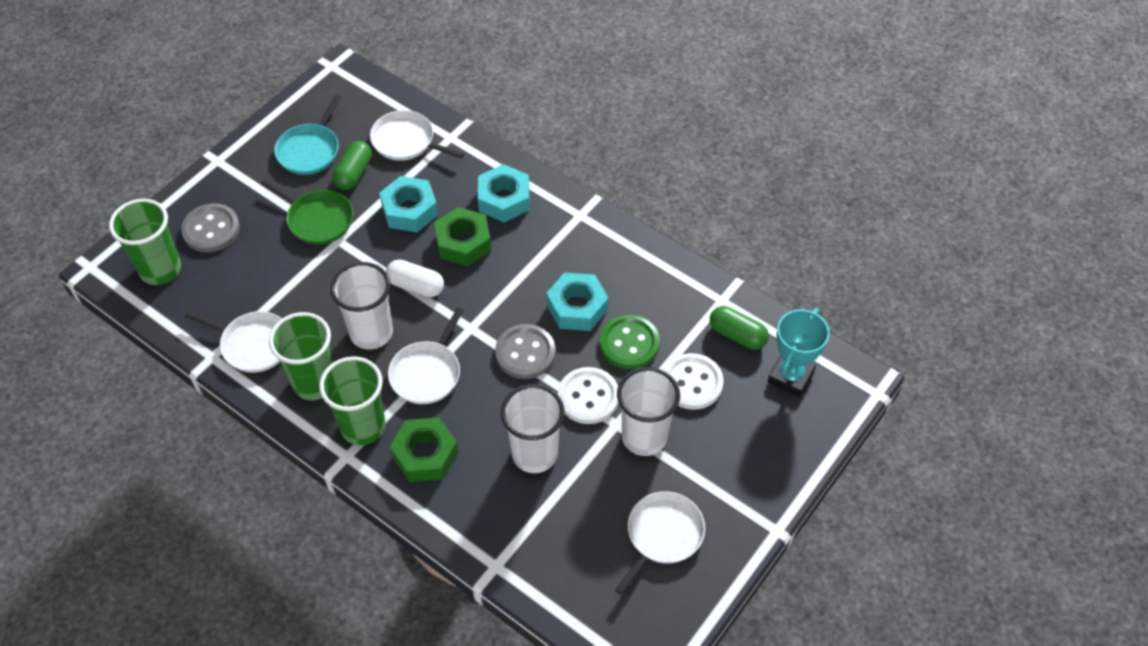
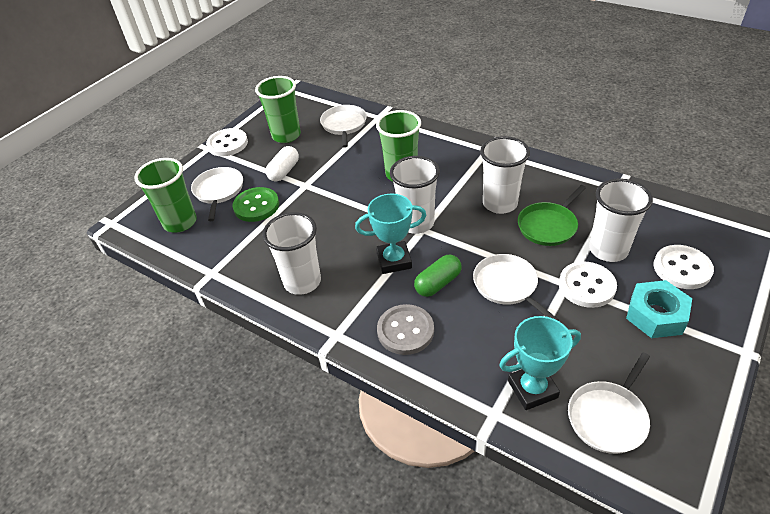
green capsule: 2 -> 1
green nut: 2 -> 0
grey button: 2 -> 1
turquoise nut: 3 -> 1
turquoise pan: 1 -> 0
turquoise trophy: 1 -> 2
white button: 2 -> 3
white cup: 3 -> 4

